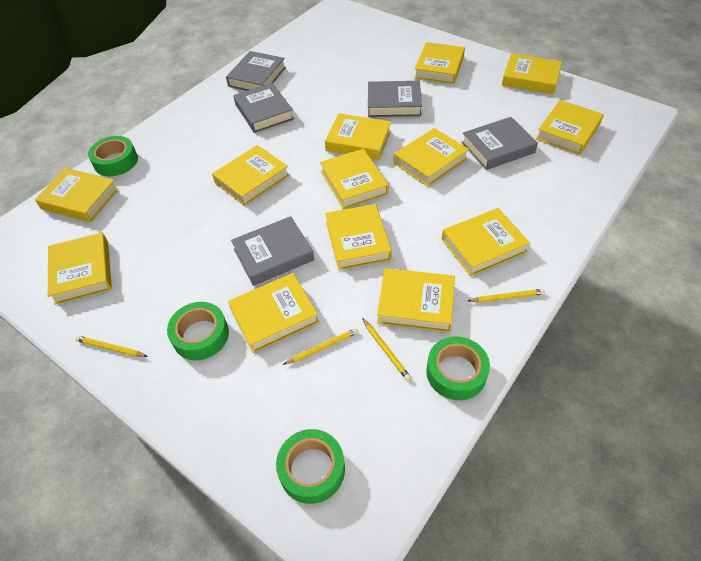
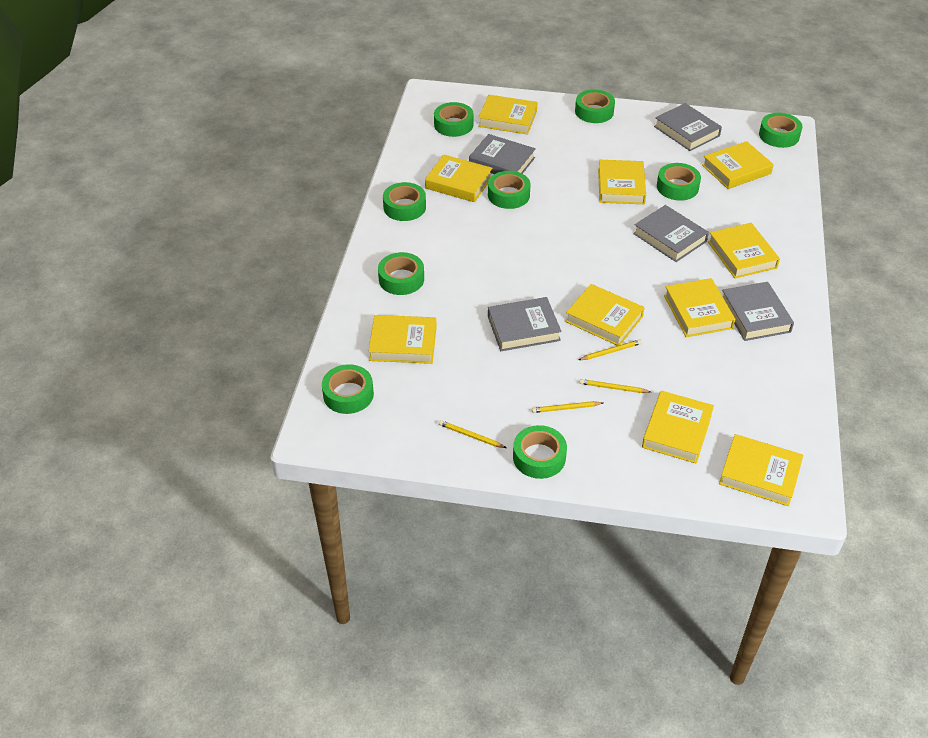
green tape: 4 -> 9
yellow book: 13 -> 10

